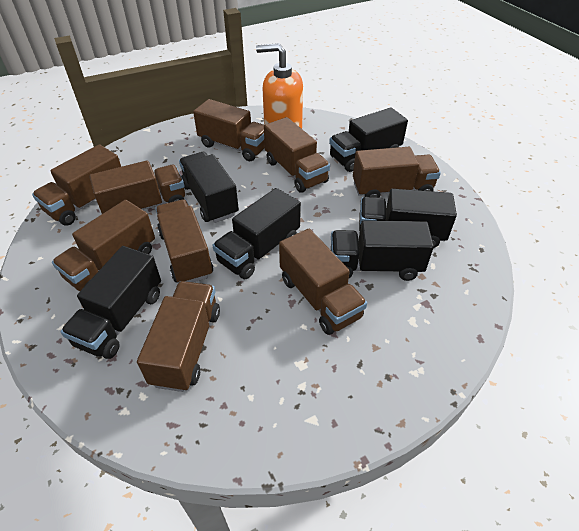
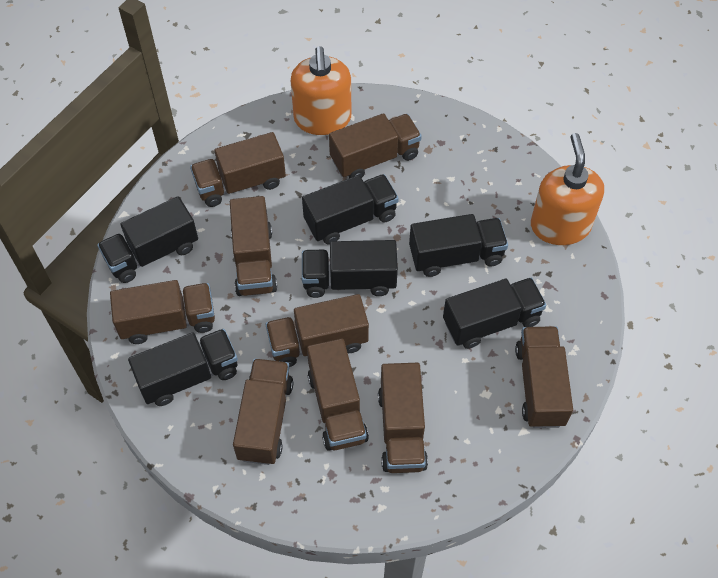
orange soap dispenser: 1 -> 2

